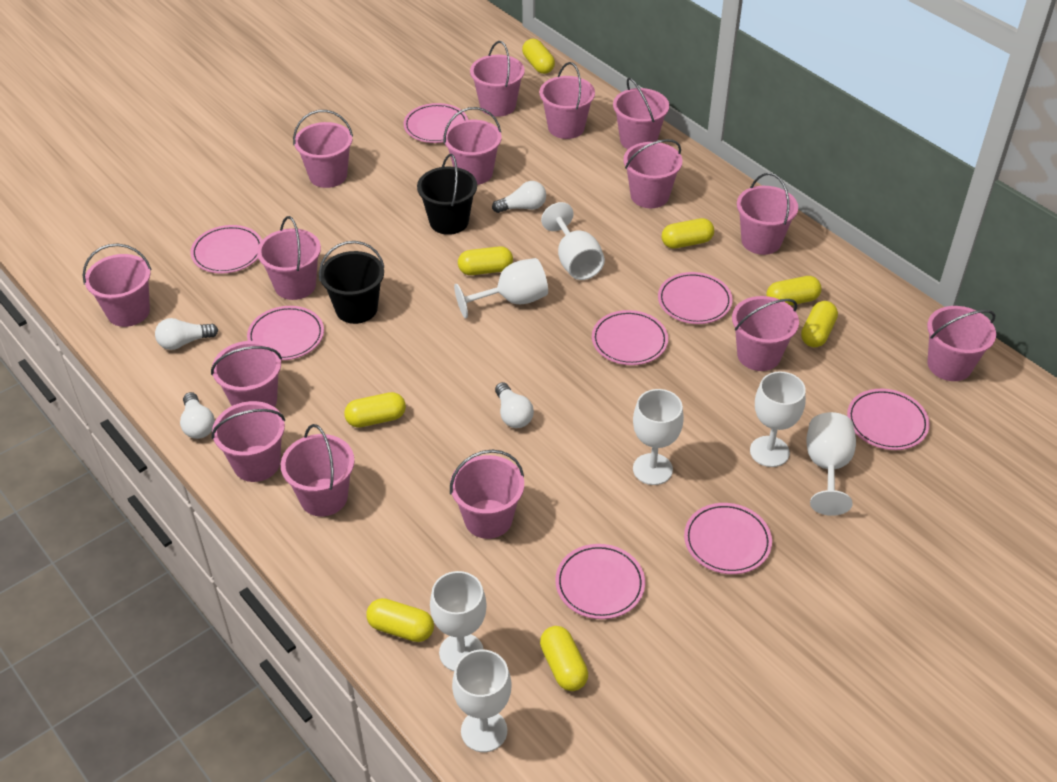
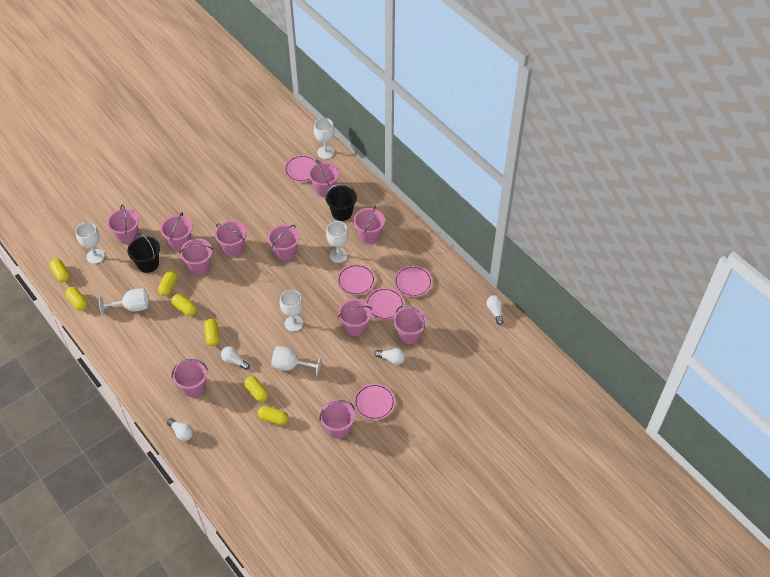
pink bucket: 15 -> 11
pink plate: 8 -> 5
white goblet: 7 -> 6
yellow capsule: 8 -> 7

